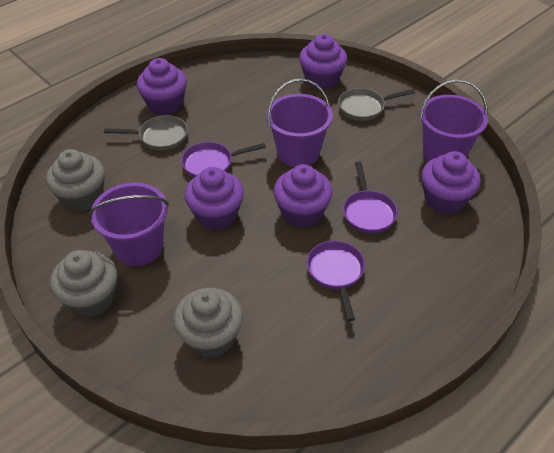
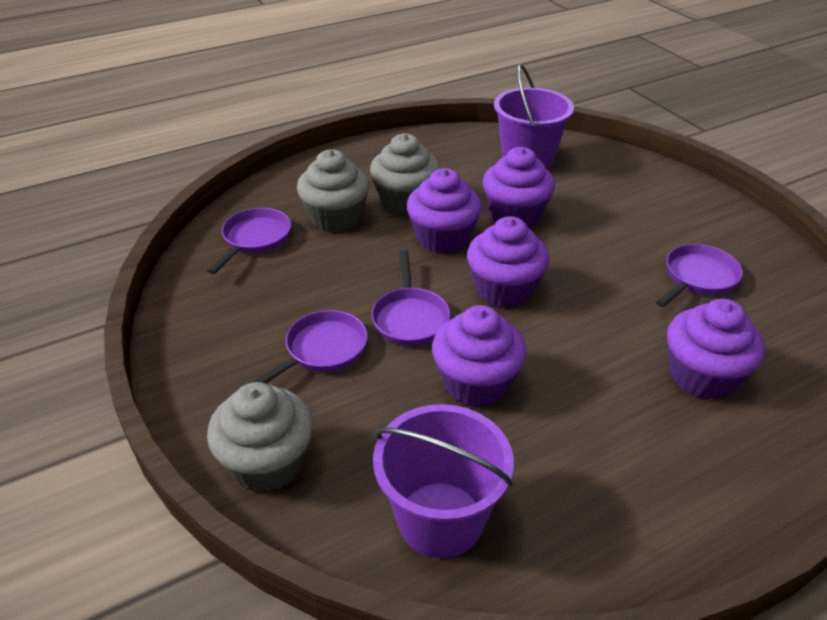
grey pan: 2 -> 0
purple bucket: 3 -> 2
purple pan: 3 -> 4

